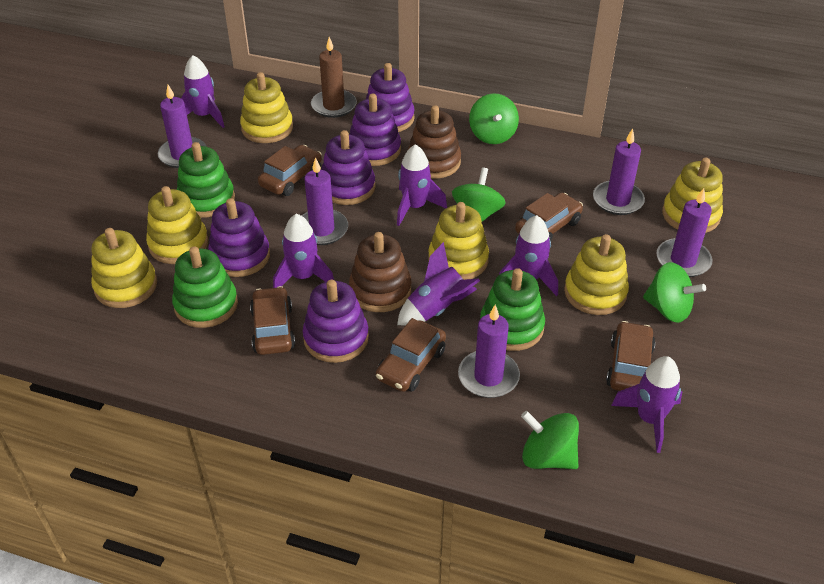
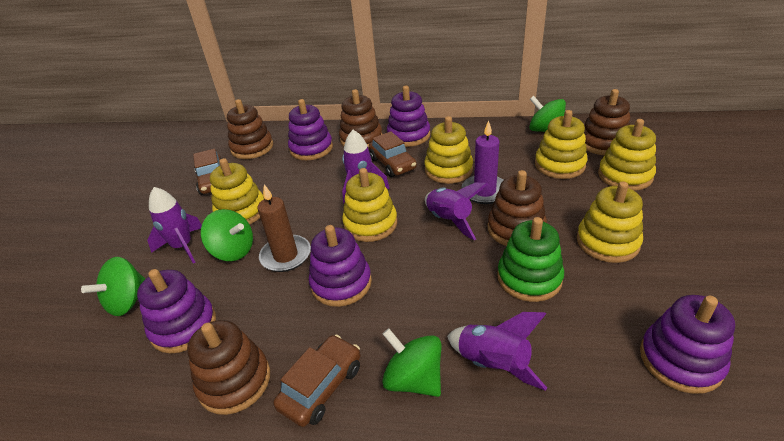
brown car: 5 -> 3
brown stacking toy: 2 -> 5
green stacking toy: 3 -> 1
purple candle: 5 -> 1
purple rocket: 6 -> 4

